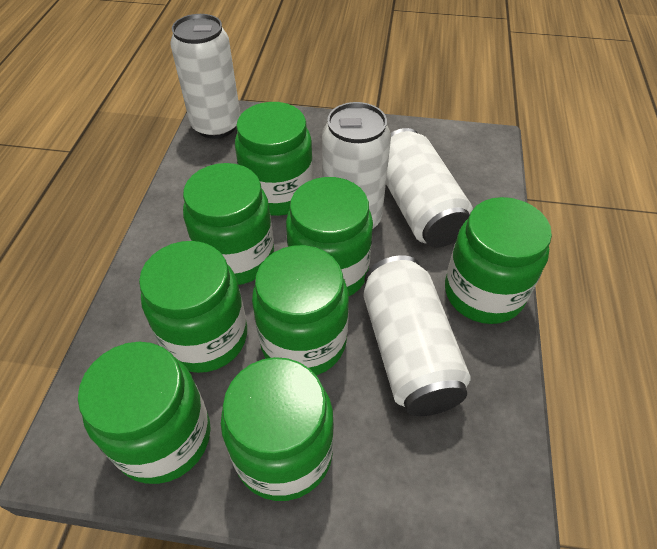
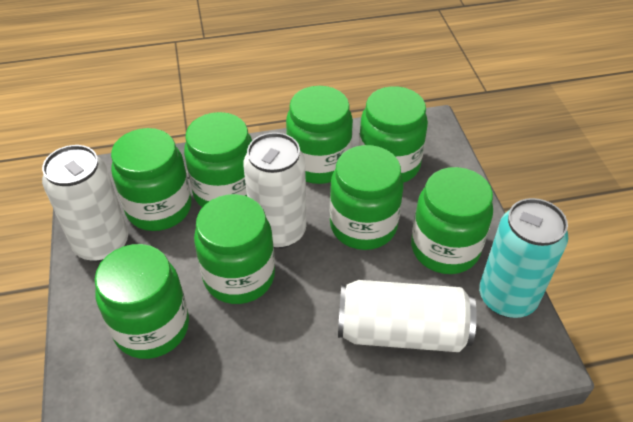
turquoise can: 0 -> 1
white can: 4 -> 3

